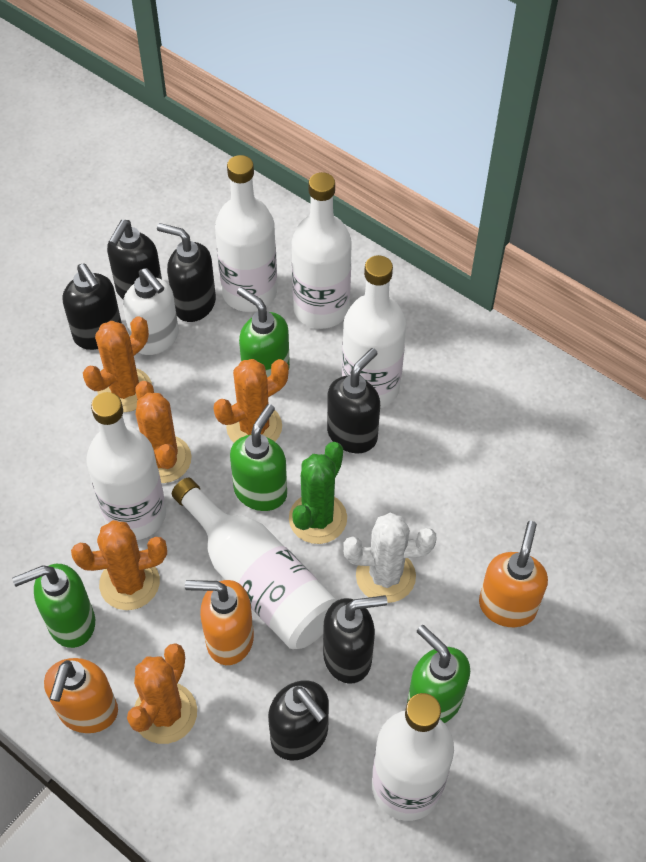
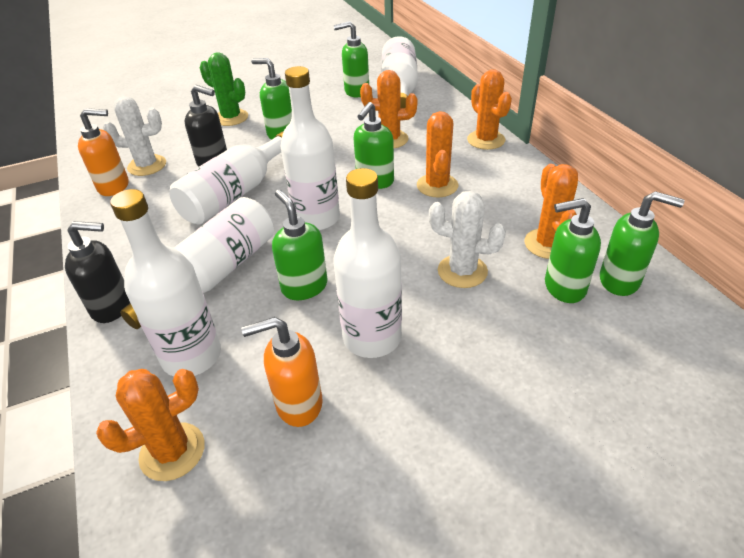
black soap dispenser: 6 -> 2
green soap dispenser: 4 -> 6
orange soap dispenser: 3 -> 2
white cactus: 1 -> 2
white soap dispenser: 1 -> 0

